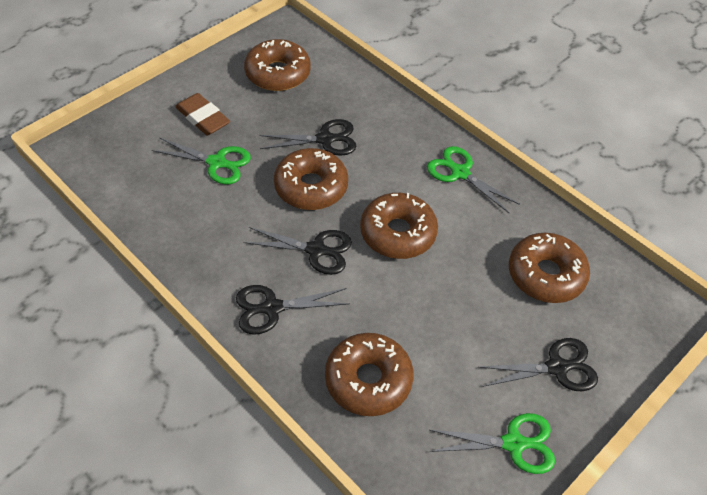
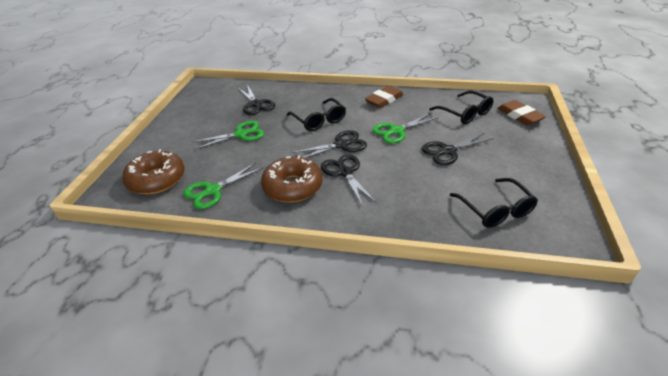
black glasses: 0 -> 3
brown donut: 5 -> 2
brown eraser: 1 -> 2

